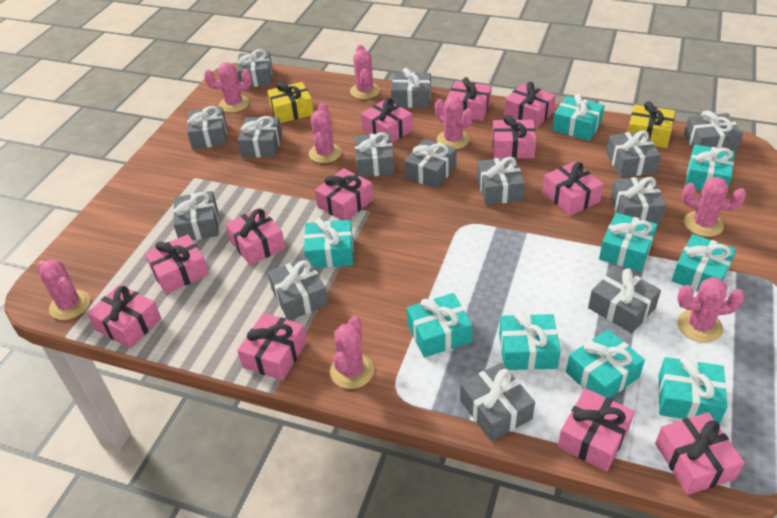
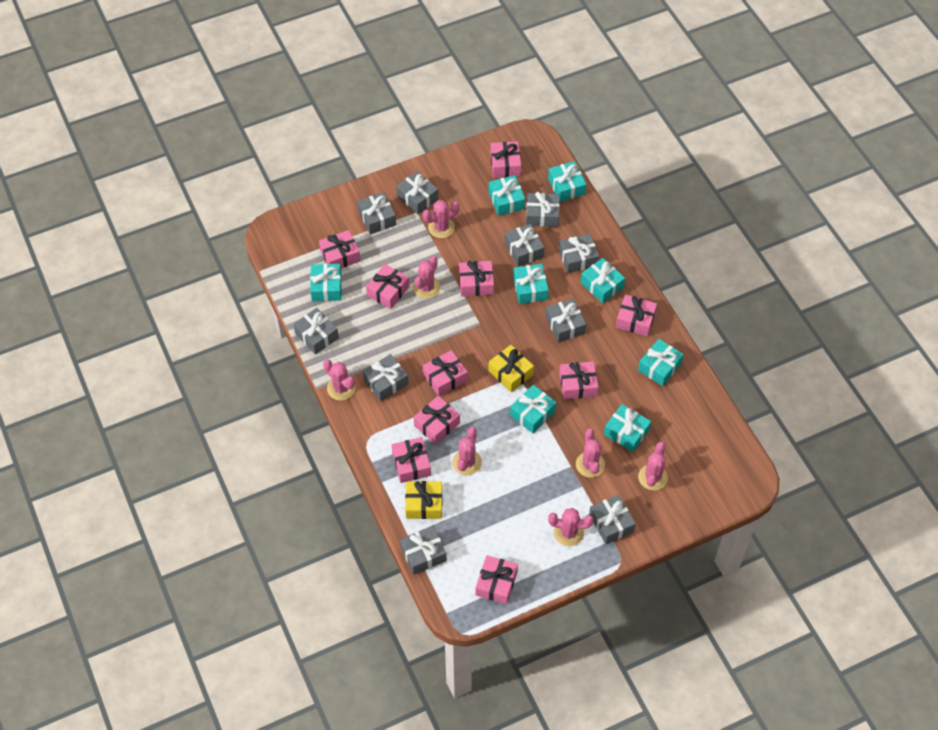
grey gift: 14 -> 10
pink cactus: 8 -> 7
pink gift: 12 -> 10
turquoise gift: 9 -> 8

